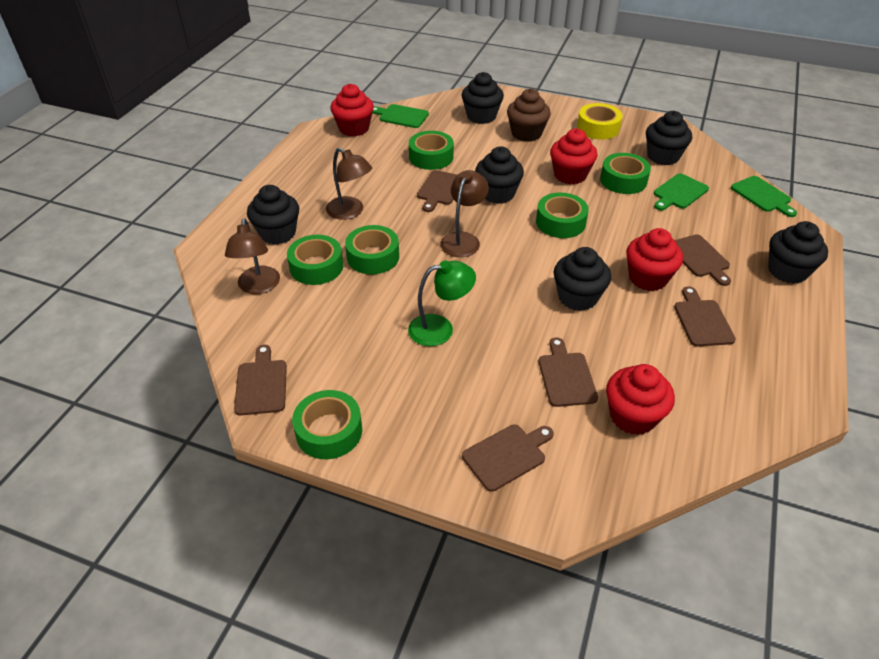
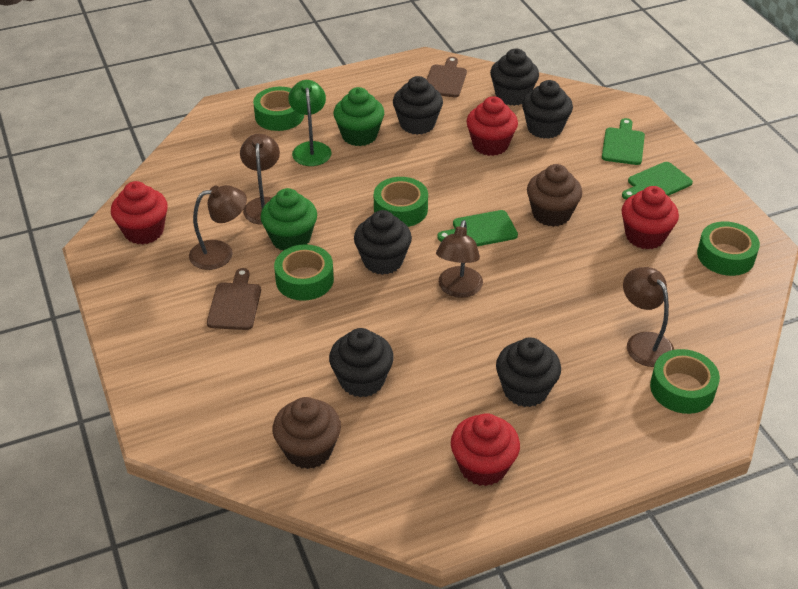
brown cupcake: 1 -> 2
brown cutting board: 6 -> 2
brown lamp: 3 -> 4
green cupcake: 0 -> 2
green tape: 6 -> 5
yellow tape: 1 -> 0

